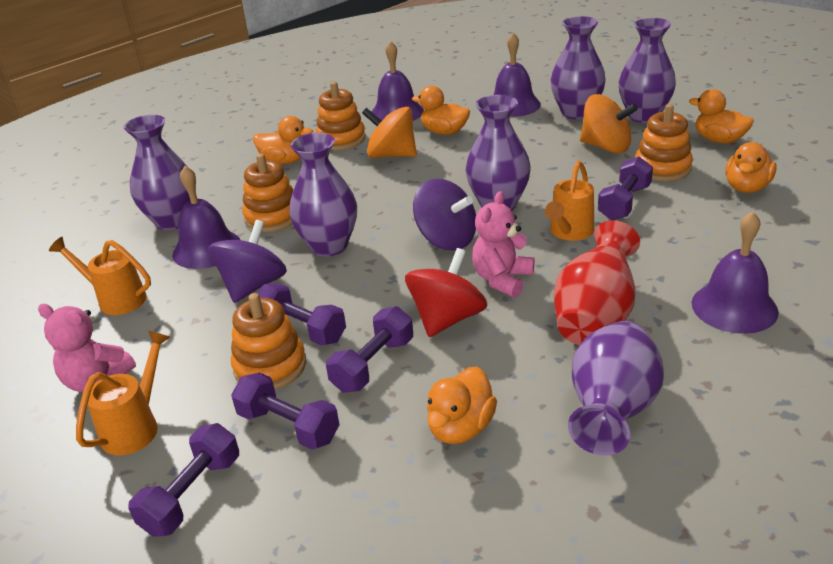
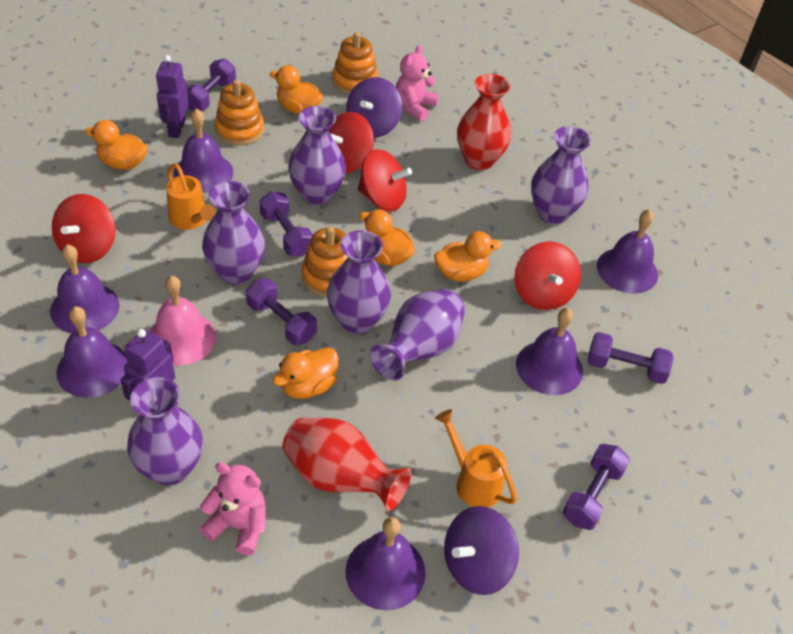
orange spinning top: 2 -> 0
orange stacking toy: 4 -> 3
orange watering can: 3 -> 2
pink bell: 0 -> 1
purple bell: 4 -> 6
purple robot: 0 -> 2
red spinning top: 1 -> 4
red vase: 1 -> 2

